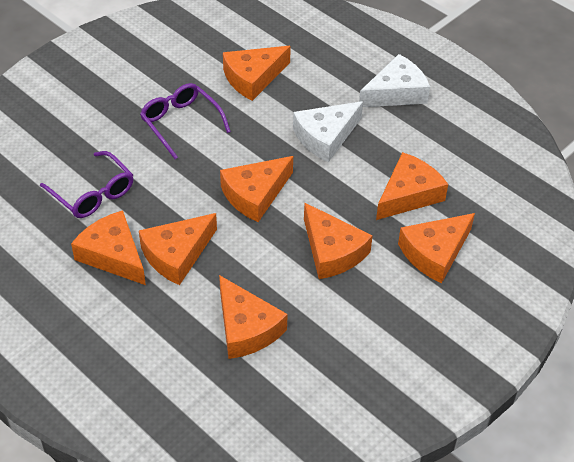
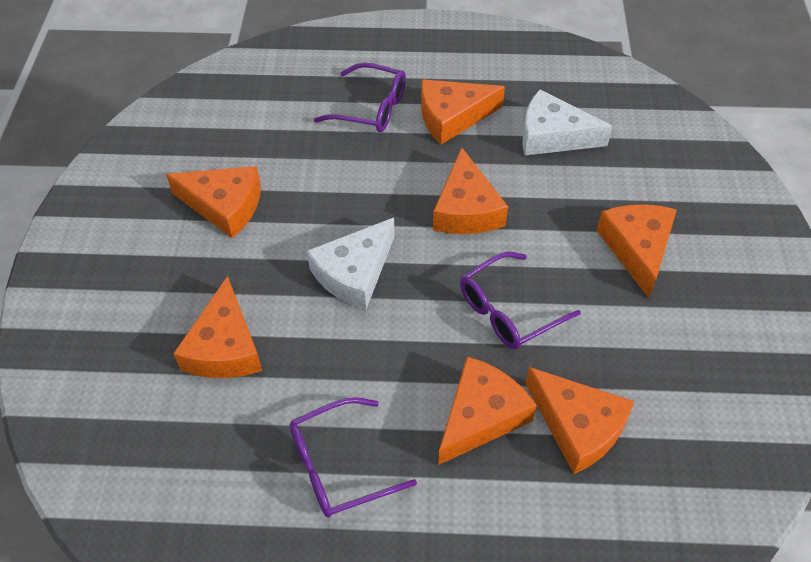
orange cheese: 8 -> 7
purple glasses: 2 -> 3

